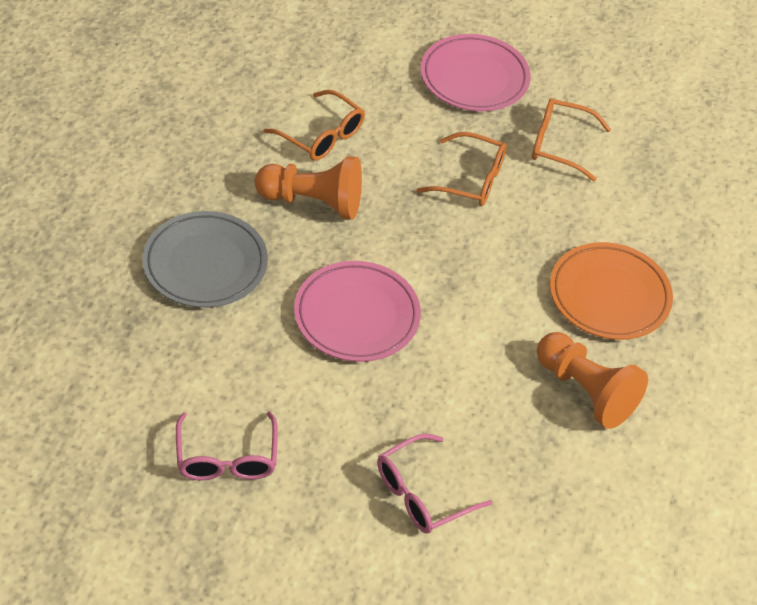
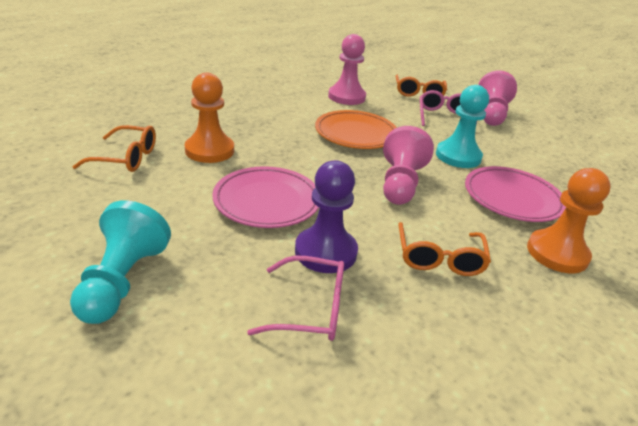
grey plate: 1 -> 0
pink pawn: 0 -> 3
purple pawn: 0 -> 1
turquoise pawn: 0 -> 2

